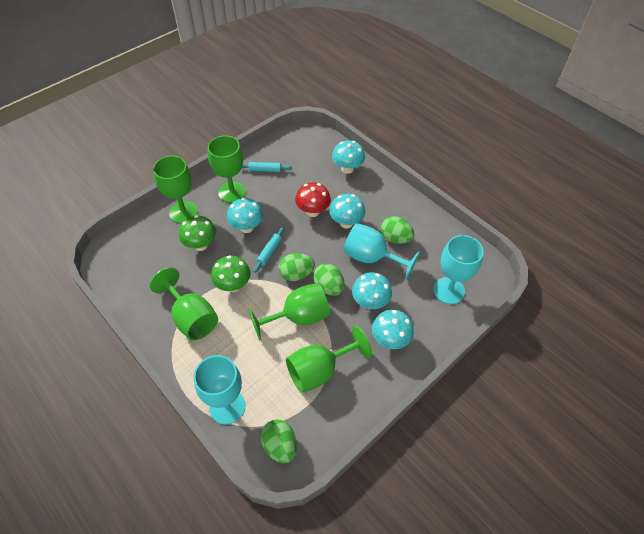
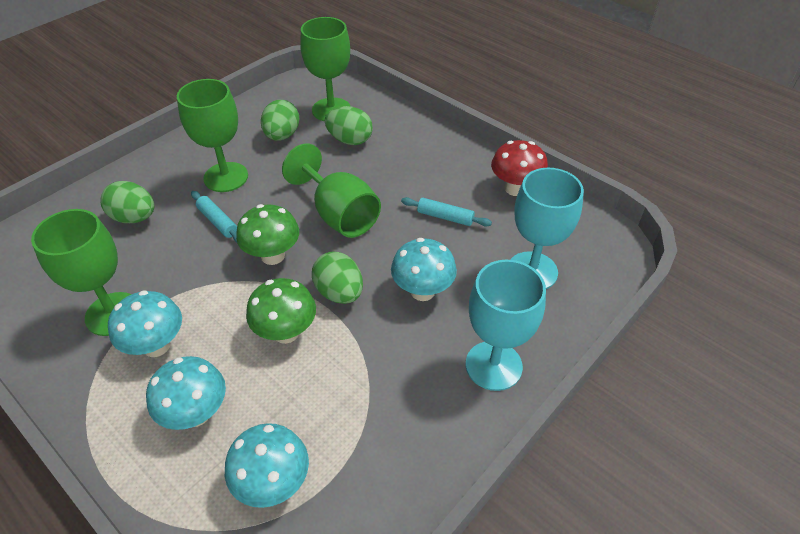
green goblet: 5 -> 4
turquoise goblet: 3 -> 2
turquoise mushroom: 5 -> 4

